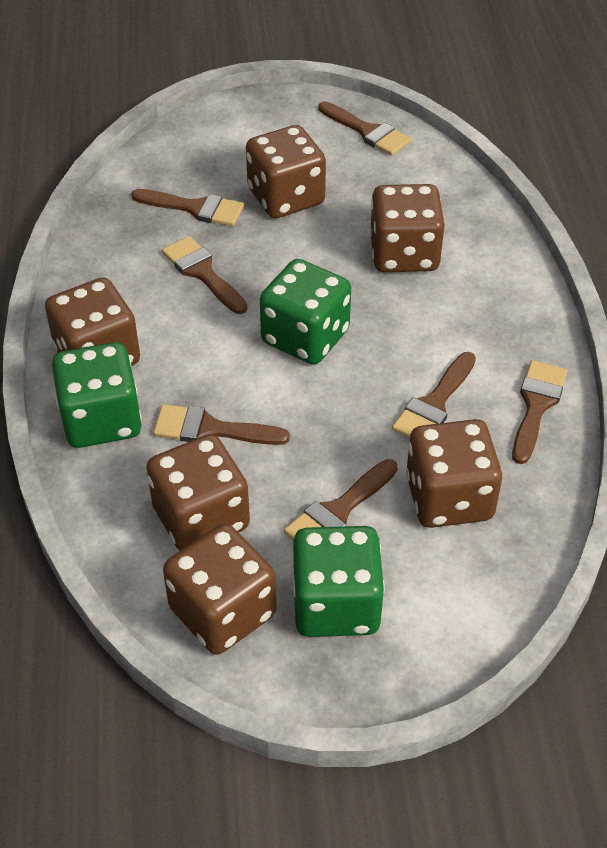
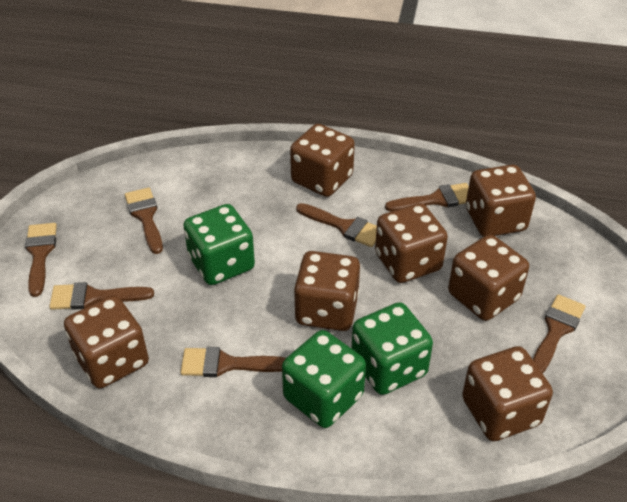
brown dice: 6 -> 7

